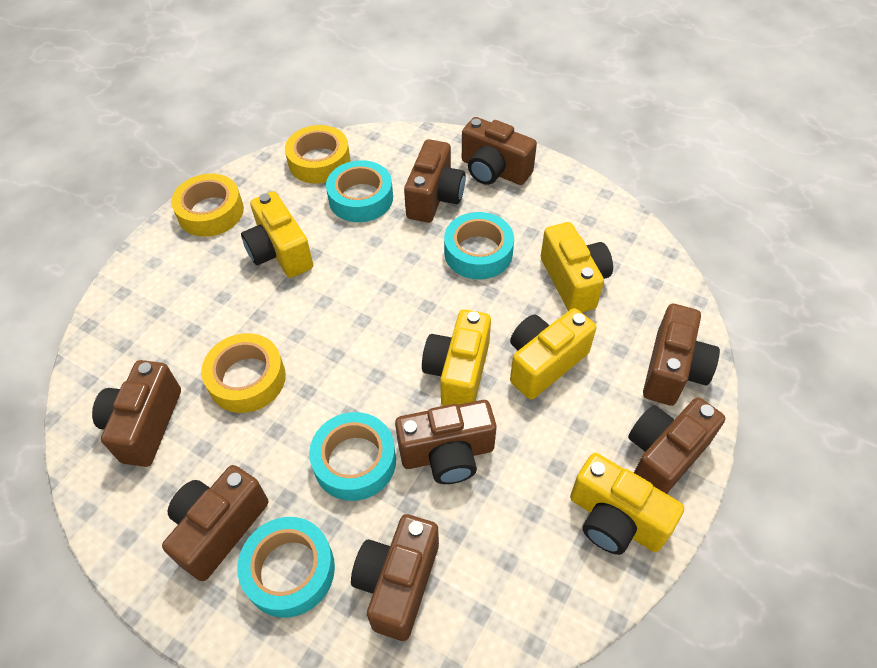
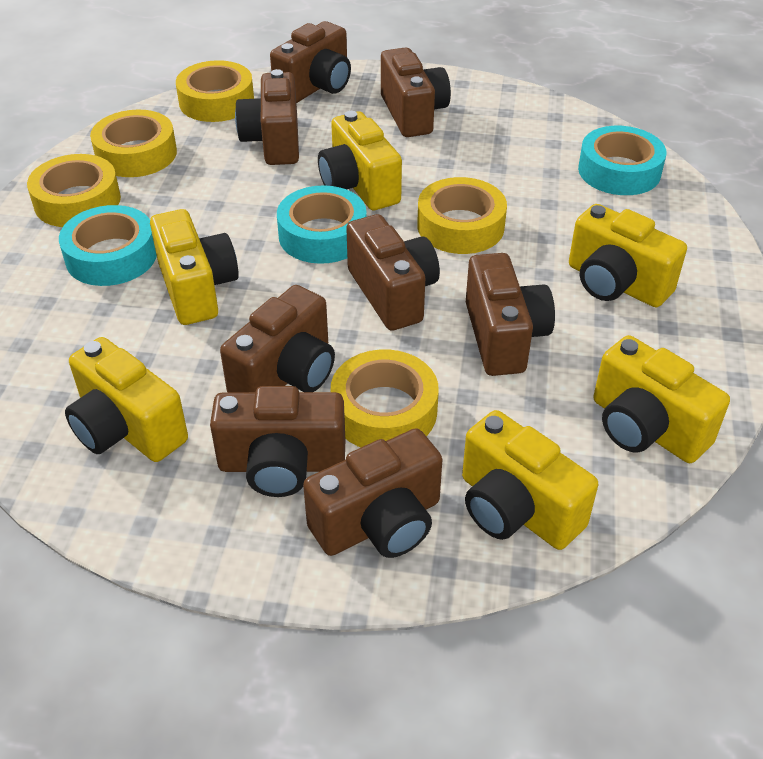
turquoise tape: 4 -> 3
yellow camera: 5 -> 6
yellow tape: 3 -> 5

